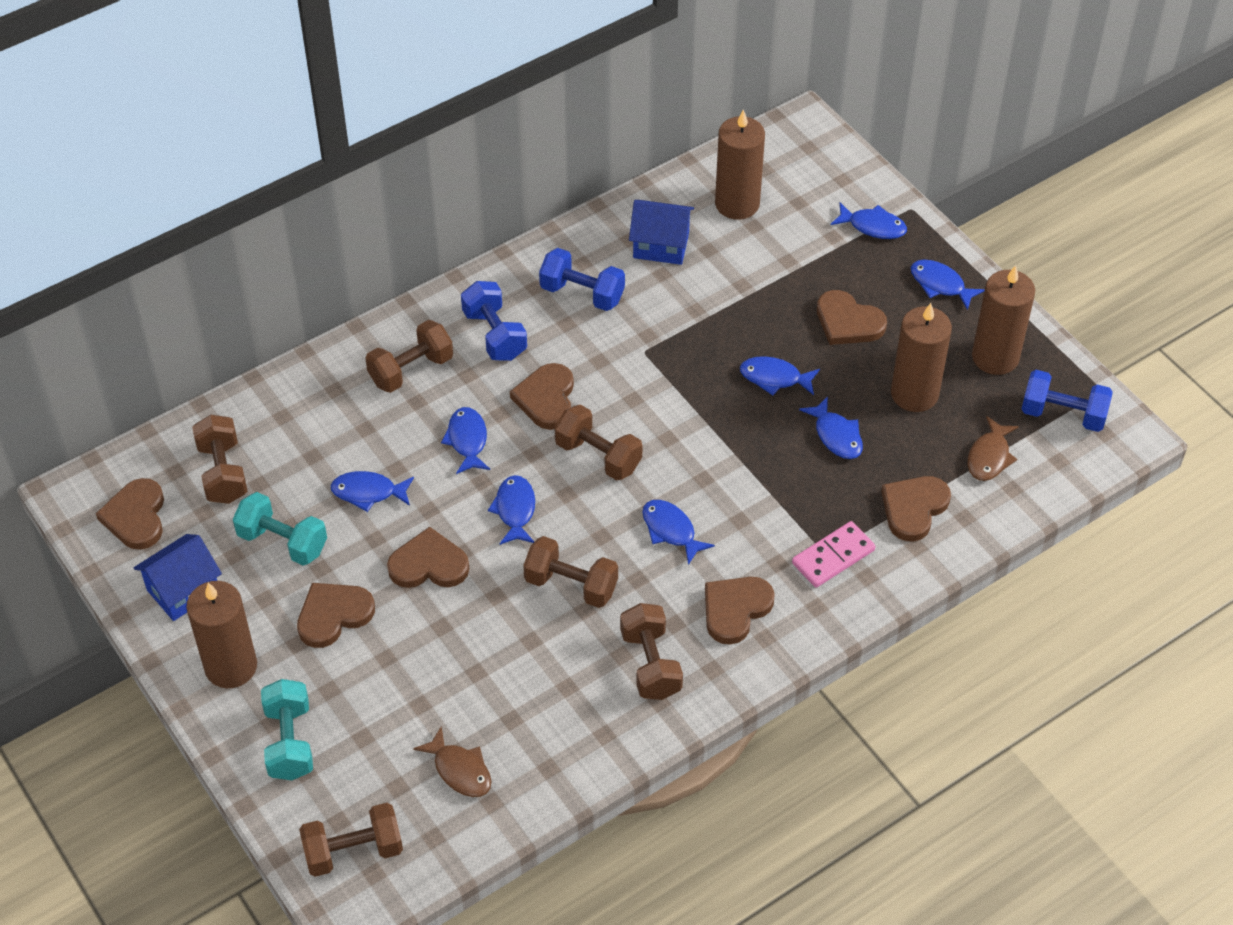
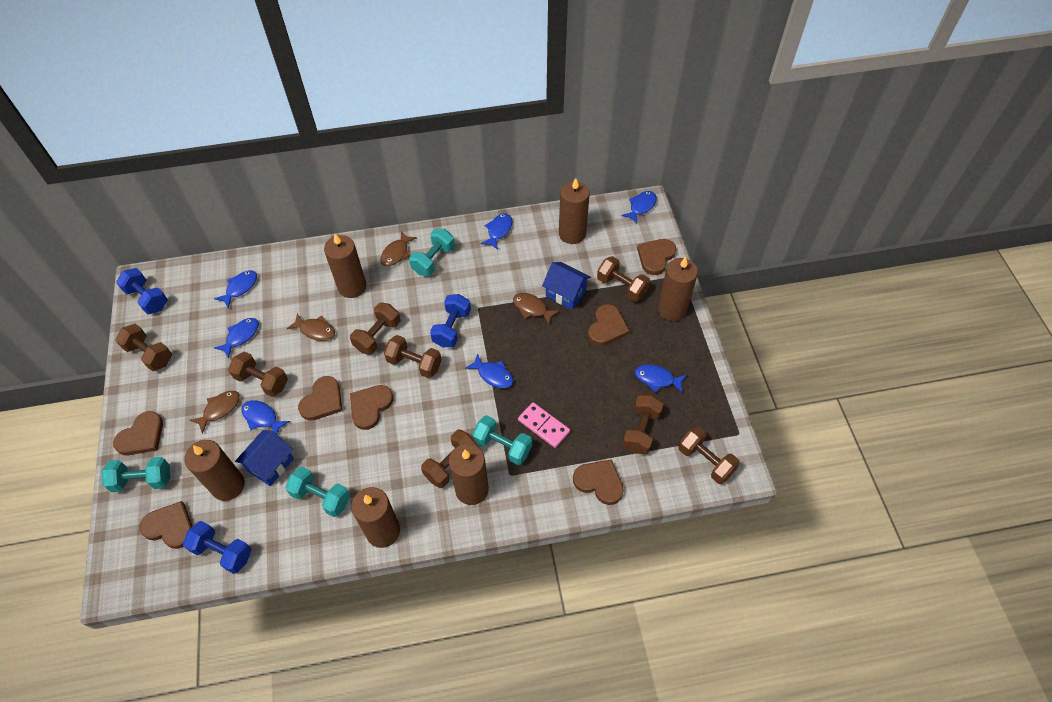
blue fish: 8 -> 7
brown candle: 4 -> 6
brown dumbbell: 6 -> 8
brown fish: 2 -> 4
turquoise dumbbell: 2 -> 4

